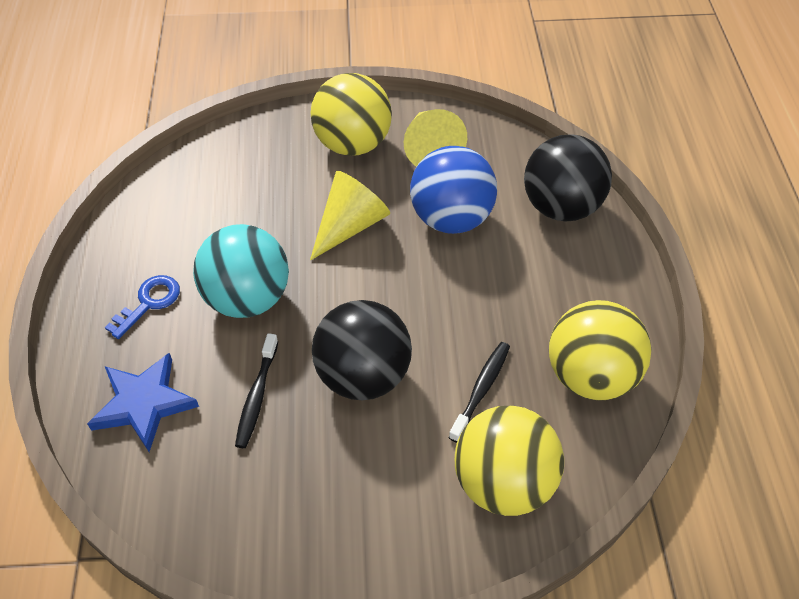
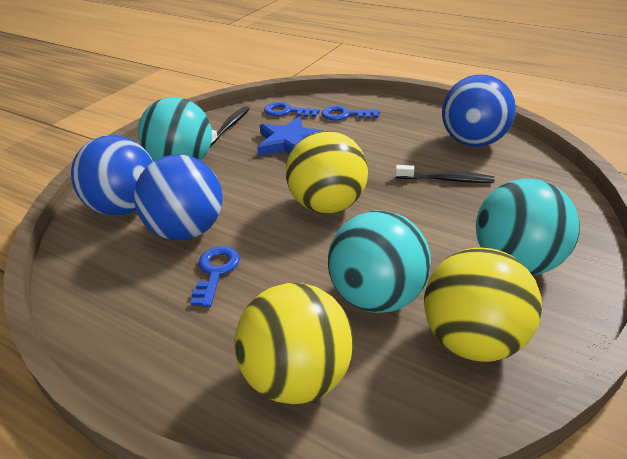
black ball: 2 -> 0
blue ball: 1 -> 3
blue key: 1 -> 3
turquoise ball: 1 -> 3
yellow cone: 2 -> 0

